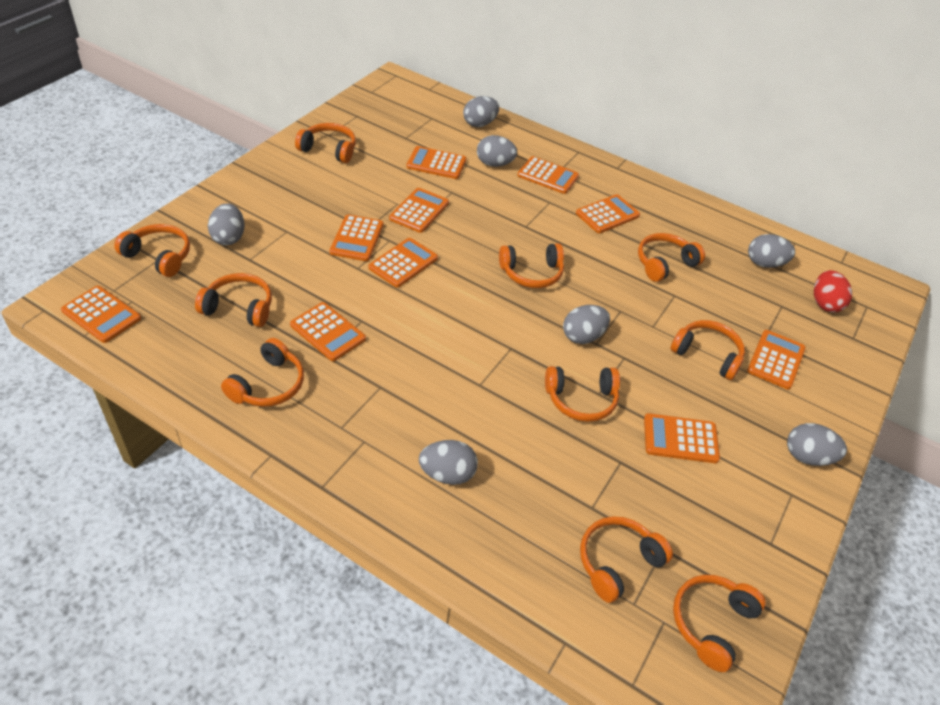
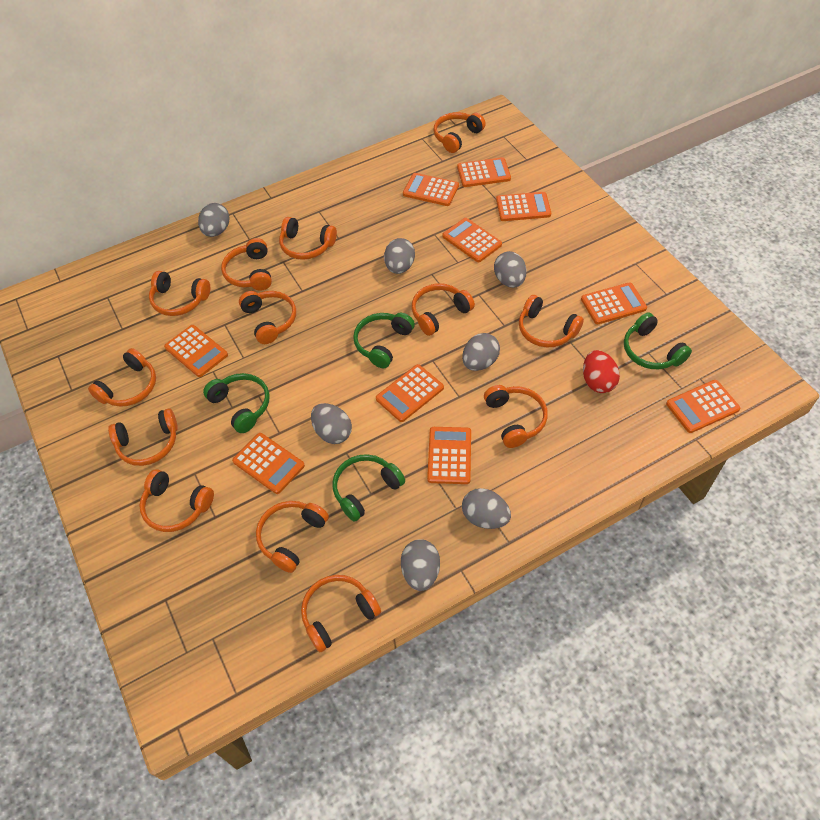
green headphones: 0 -> 4
orange headphones: 10 -> 13

